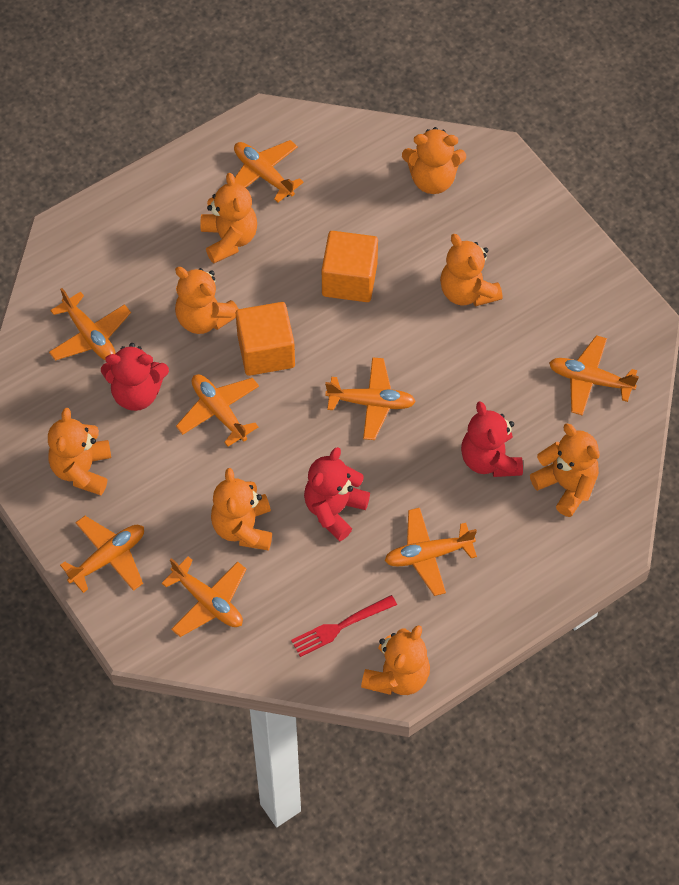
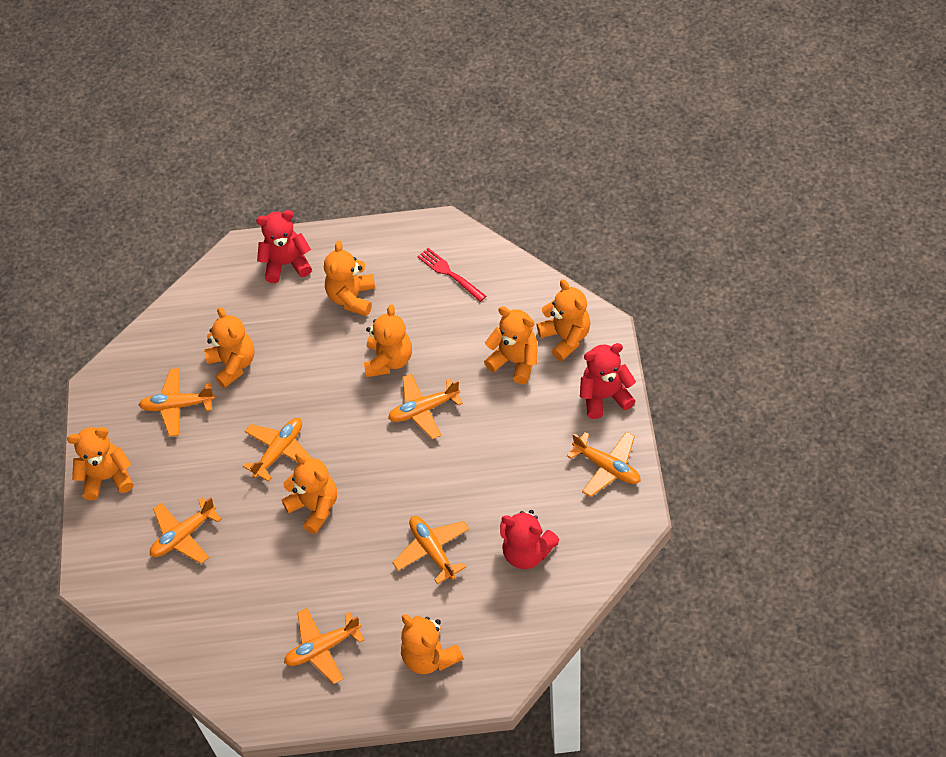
orange cube: 2 -> 0
orange plane: 8 -> 7

